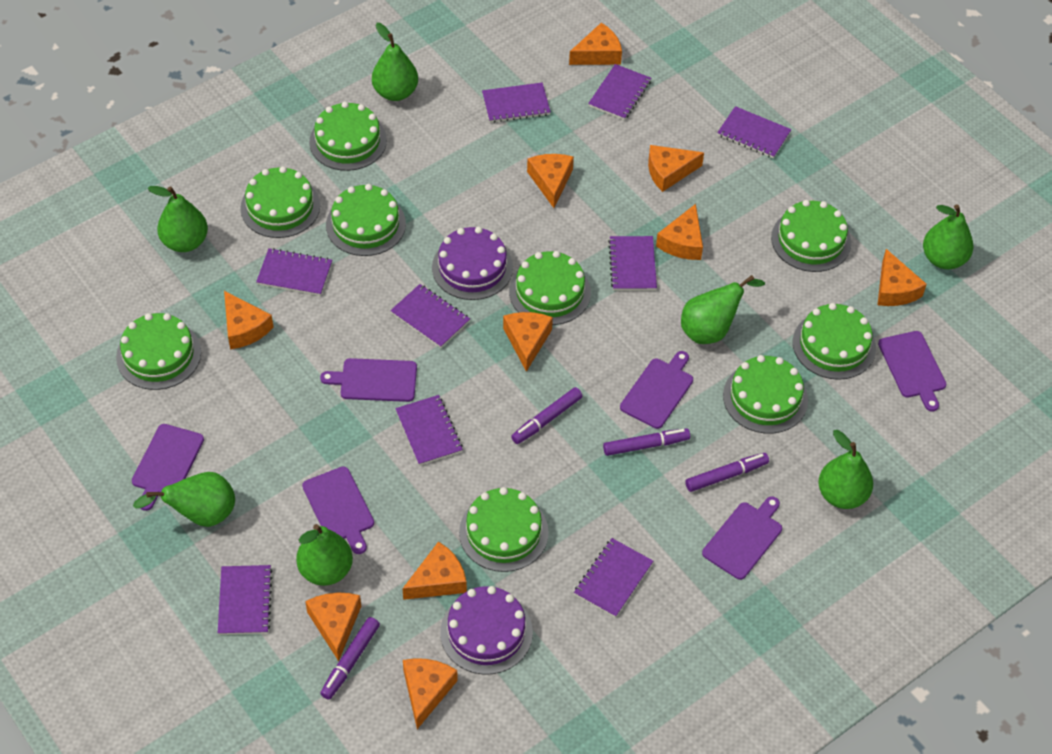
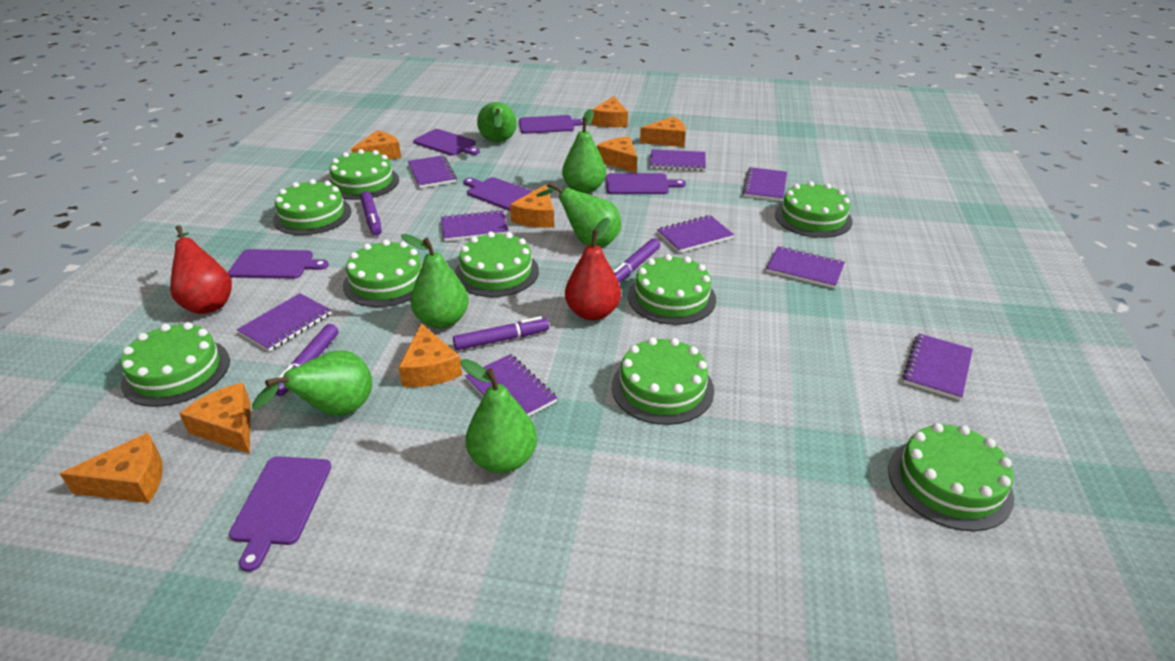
green pear: 7 -> 6
orange cheese: 10 -> 8
purple cake: 2 -> 0
red pear: 0 -> 2

